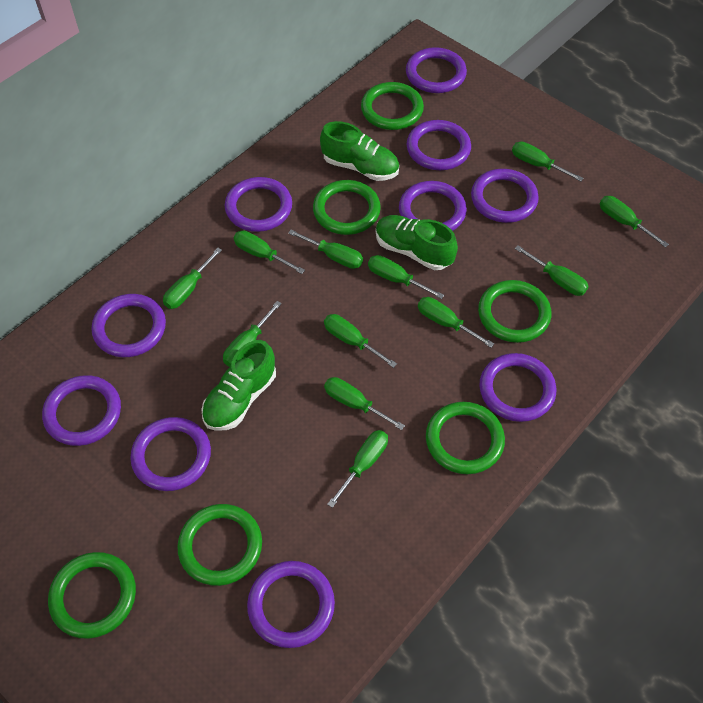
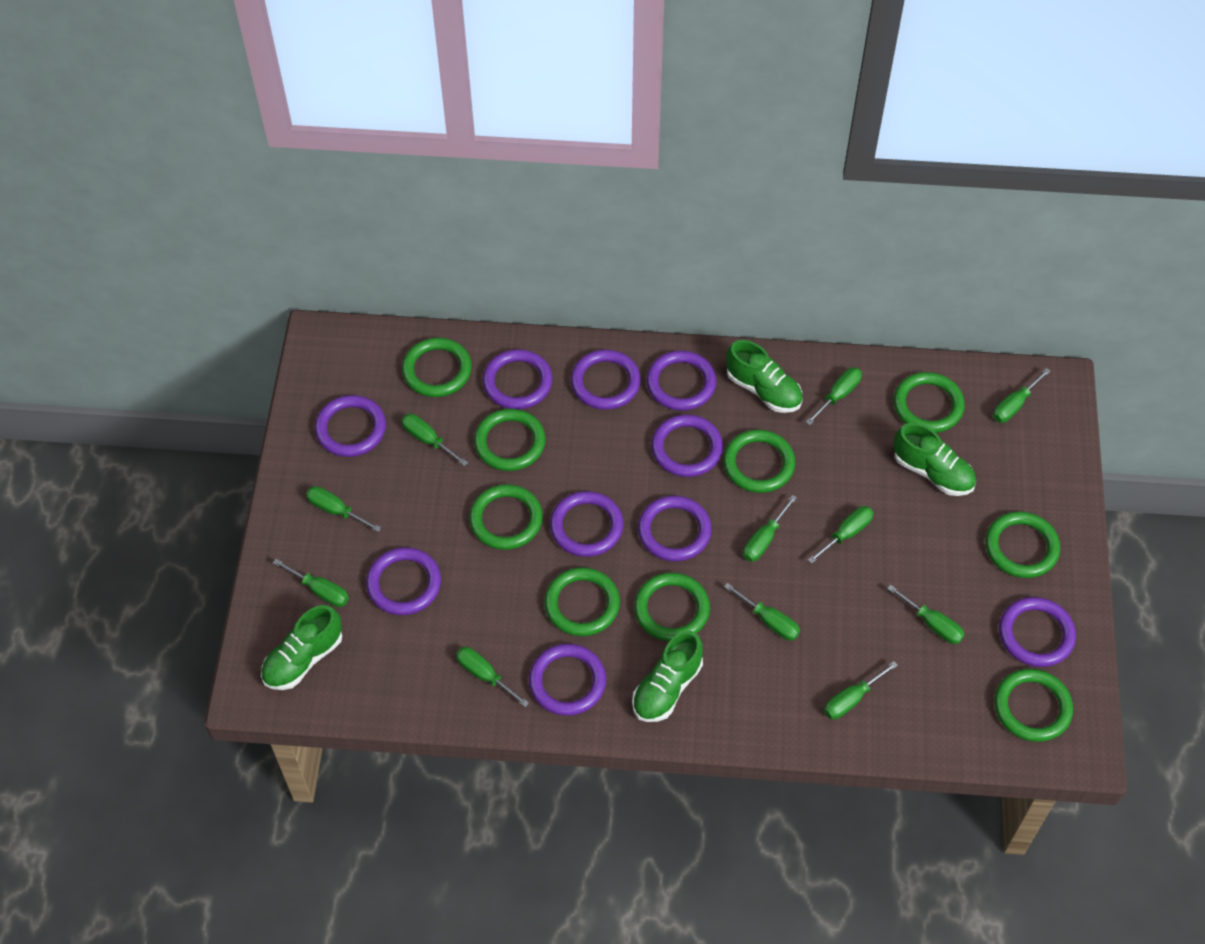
green ring: 6 -> 9
green screwdriver: 12 -> 11
green shoe: 3 -> 4

